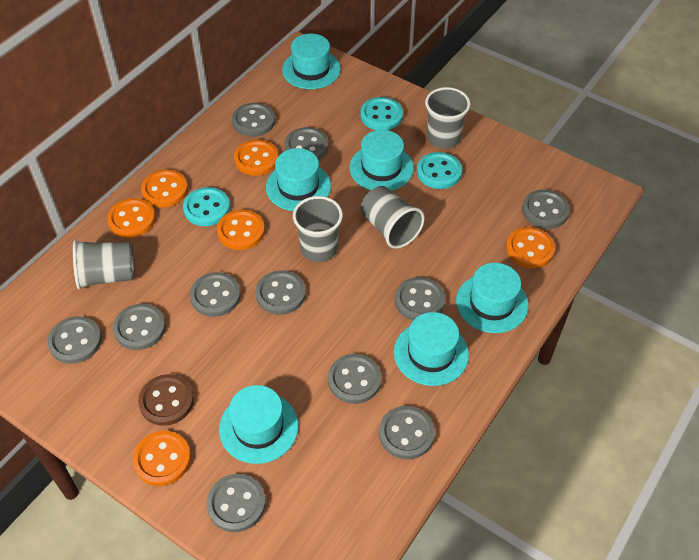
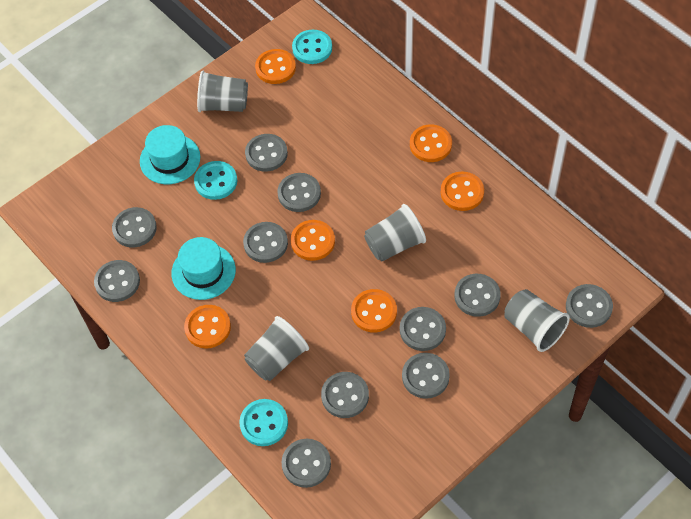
brown button: 1 -> 0
turquoise hat: 6 -> 2

